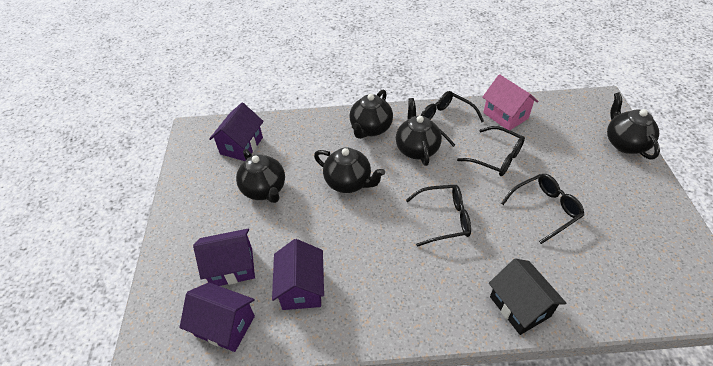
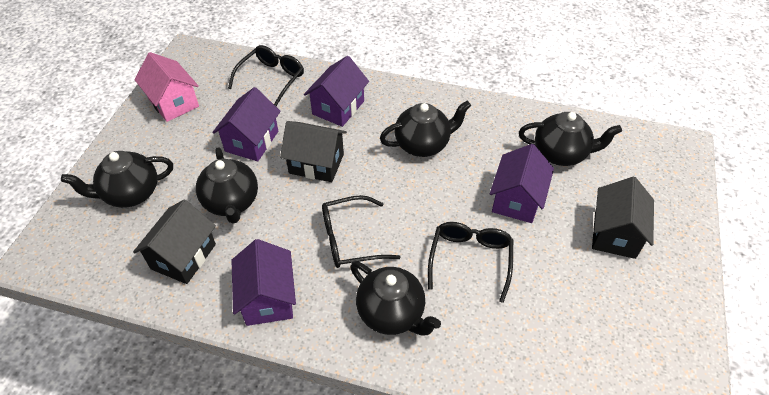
black glasses: 4 -> 3
black house: 1 -> 3

